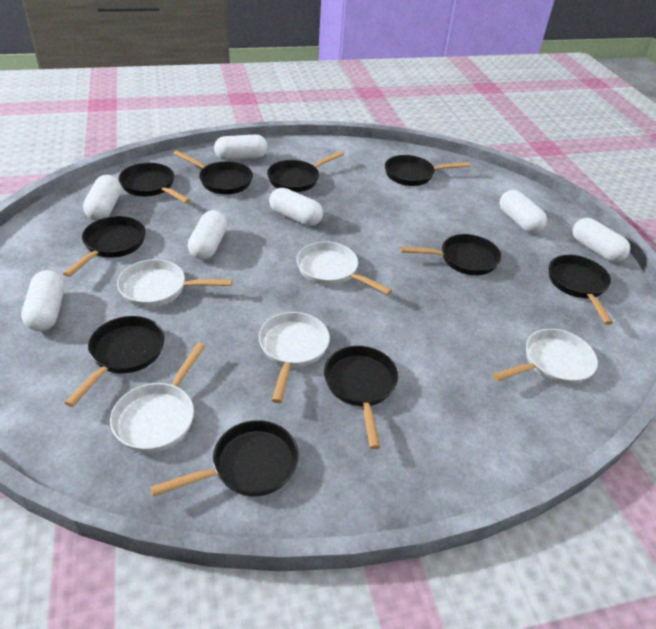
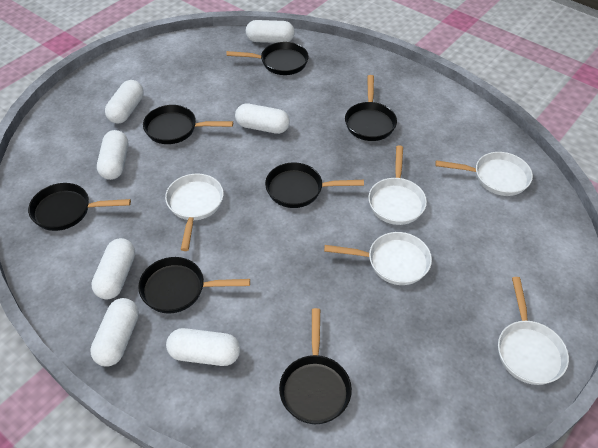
black pan: 10 -> 7

